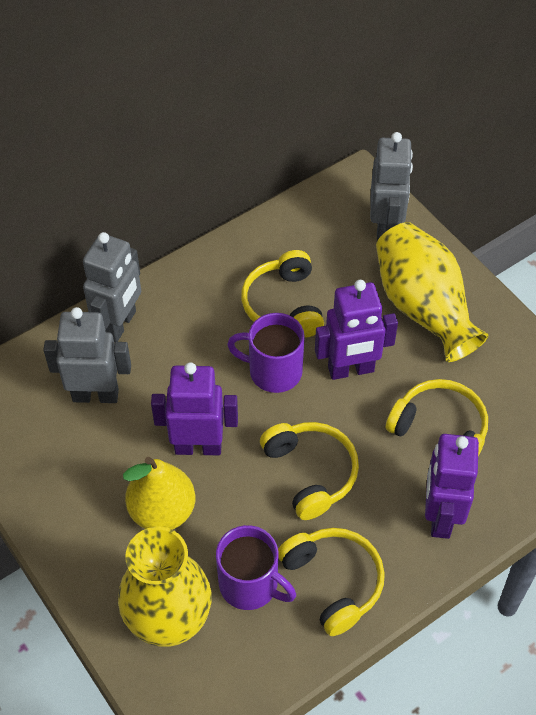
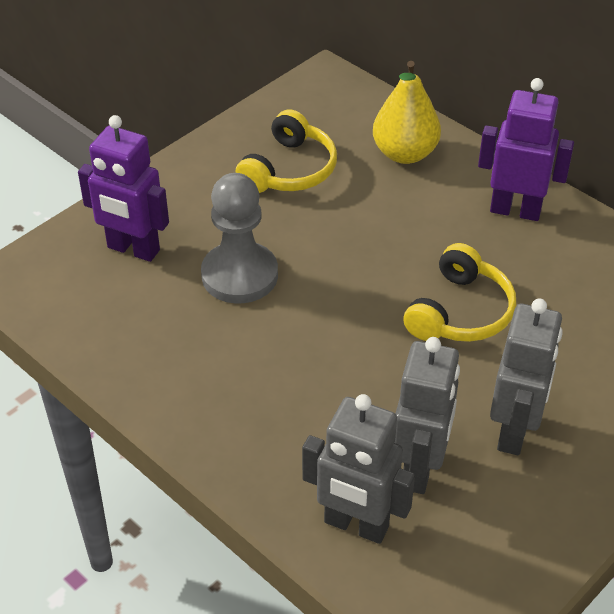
grey pawn: 0 -> 1
purple mug: 2 -> 0
purple robot: 3 -> 2
yellow headphones: 4 -> 2
yellow vase: 2 -> 0

